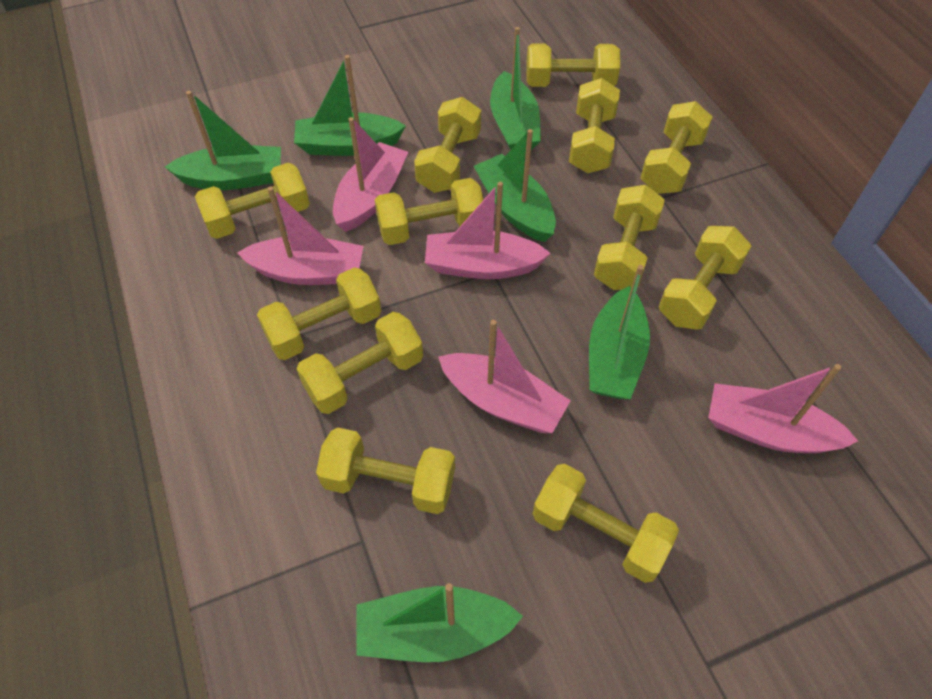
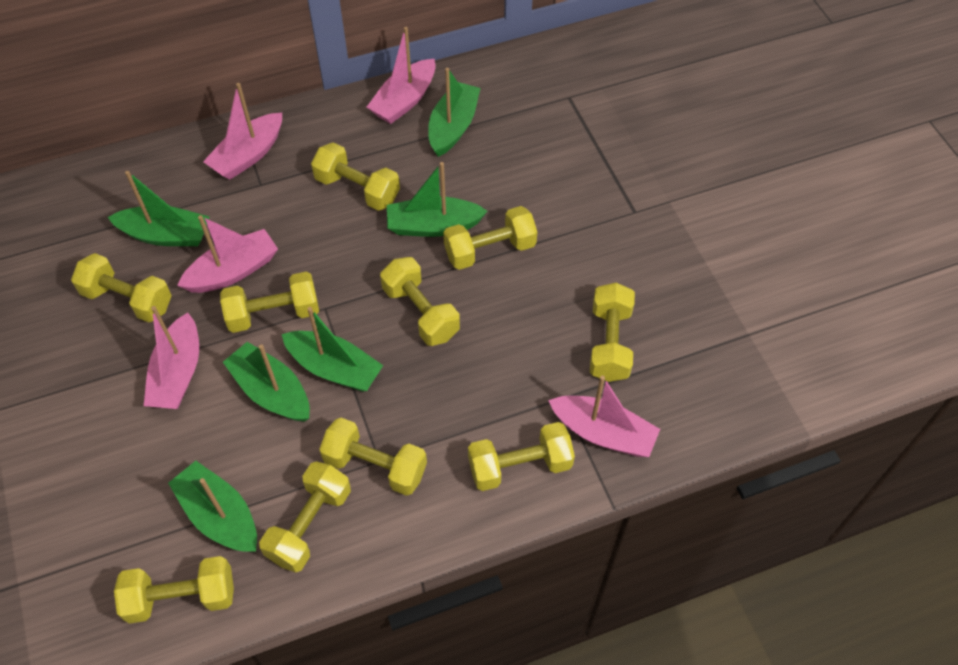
yellow dumbbell: 12 -> 10

